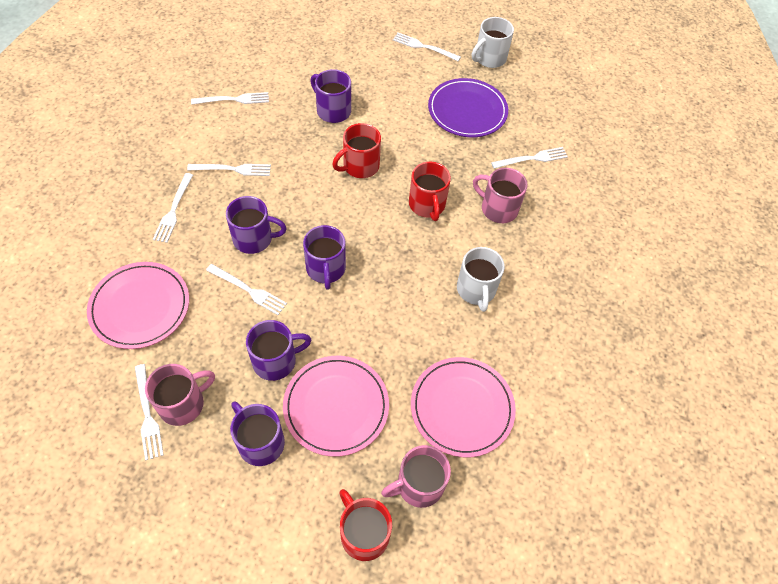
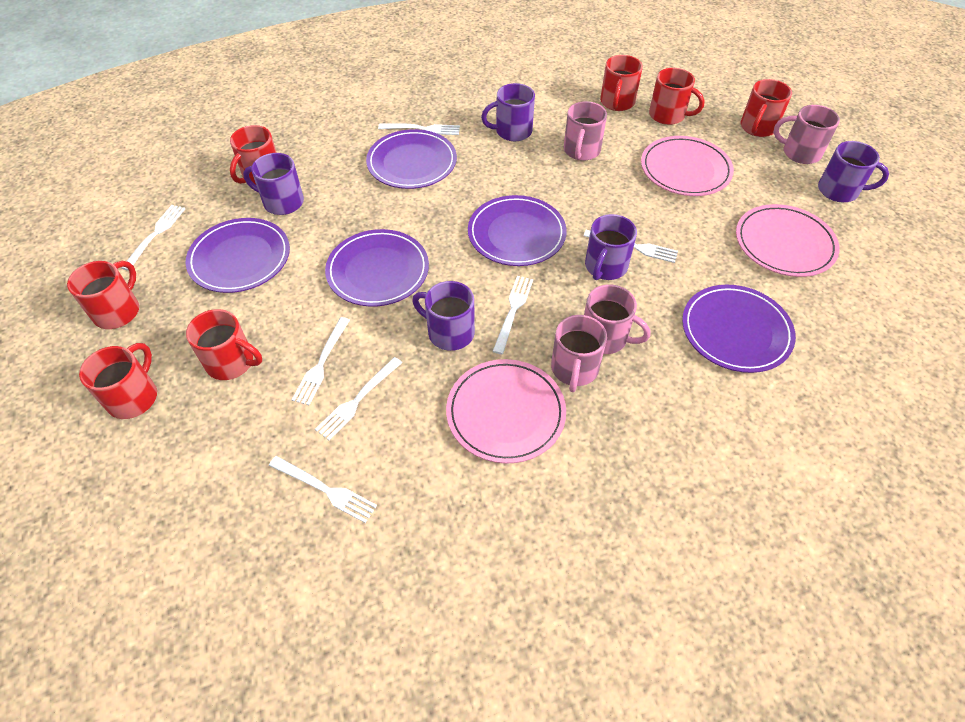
pink mug: 3 -> 4
purple plate: 1 -> 5
red mug: 3 -> 7
white mug: 2 -> 0

